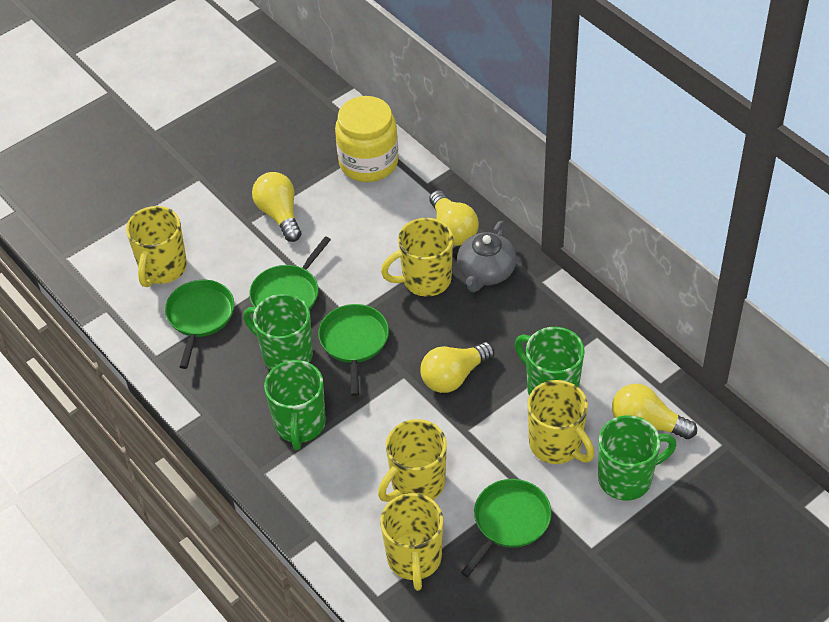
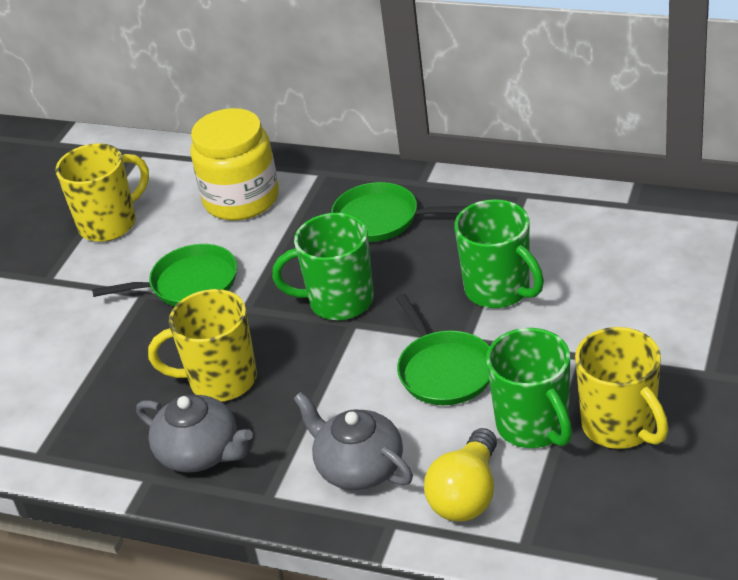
green mug: 4 -> 3
green pan: 4 -> 3
grey teapot: 1 -> 2
yellow light bulb: 4 -> 1
yellow mug: 5 -> 3

